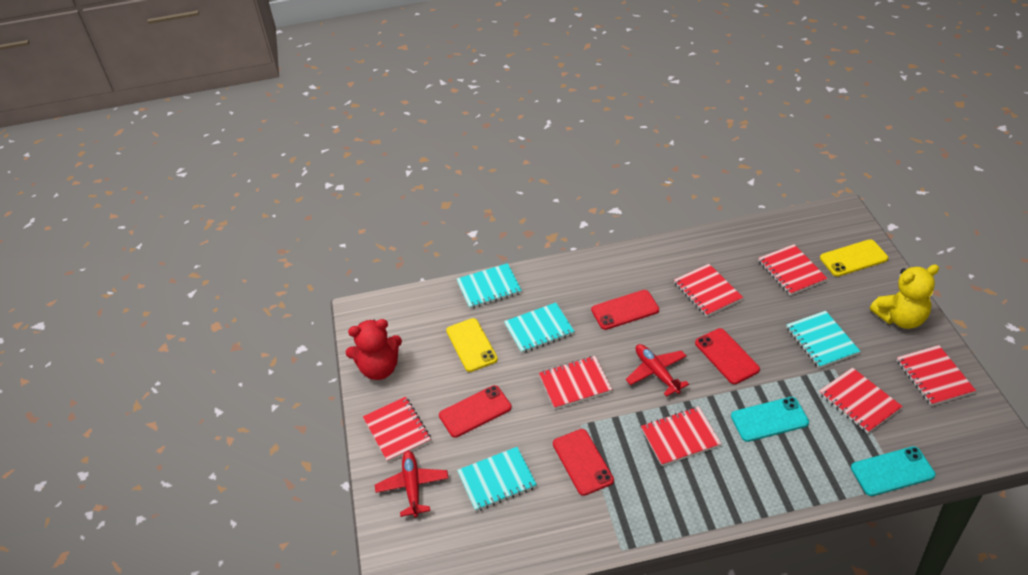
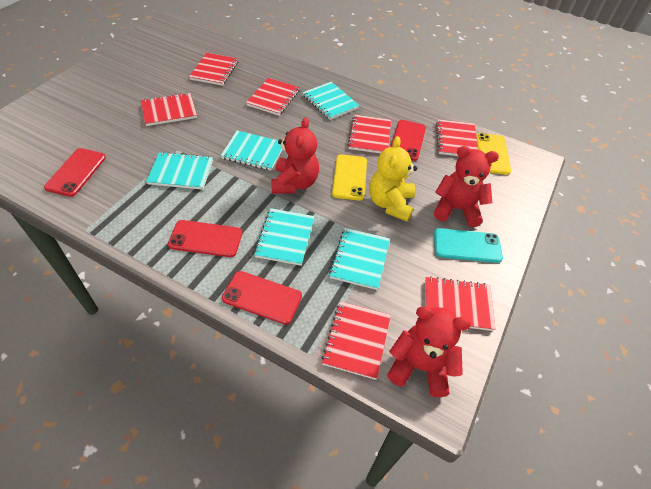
red plane: 2 -> 0
red teddy bear: 1 -> 3
turquoise notebook: 4 -> 5
turquoise phone: 2 -> 1

